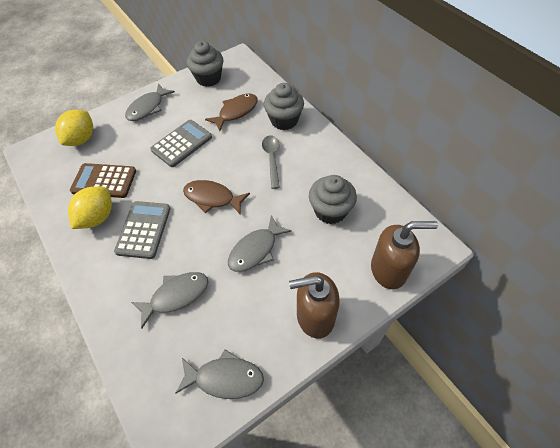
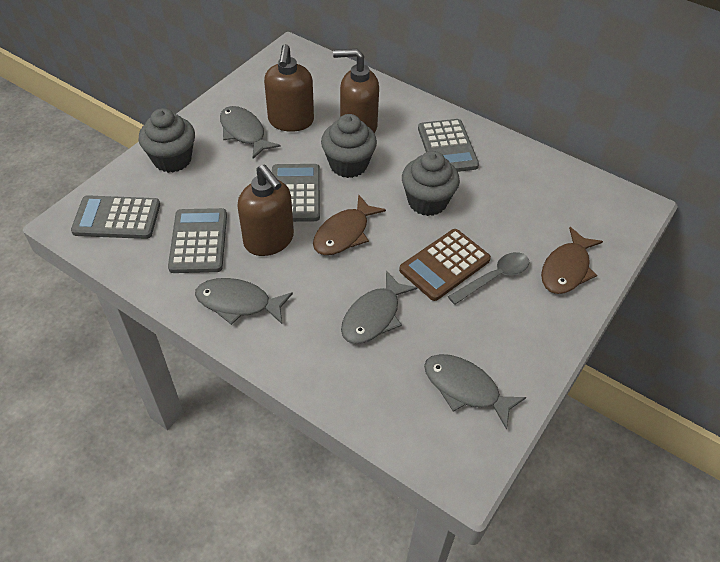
brown soap dispenser: 2 -> 3
grey calculator: 2 -> 4
yellow lemon: 2 -> 0

